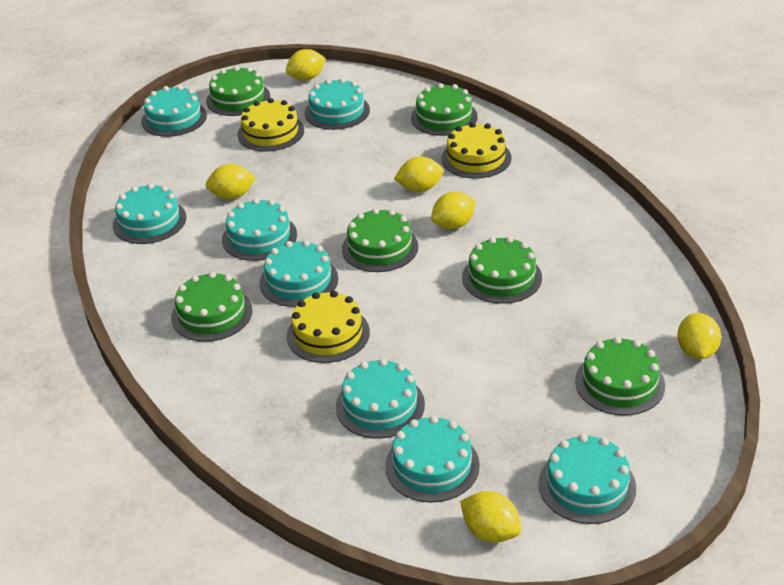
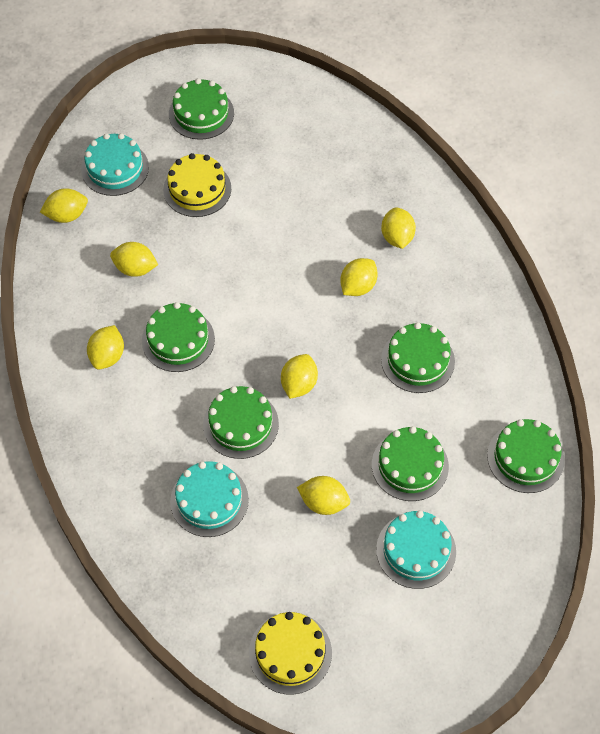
turquoise cake: 8 -> 3
yellow cake: 3 -> 2
yellow lemon: 6 -> 7

